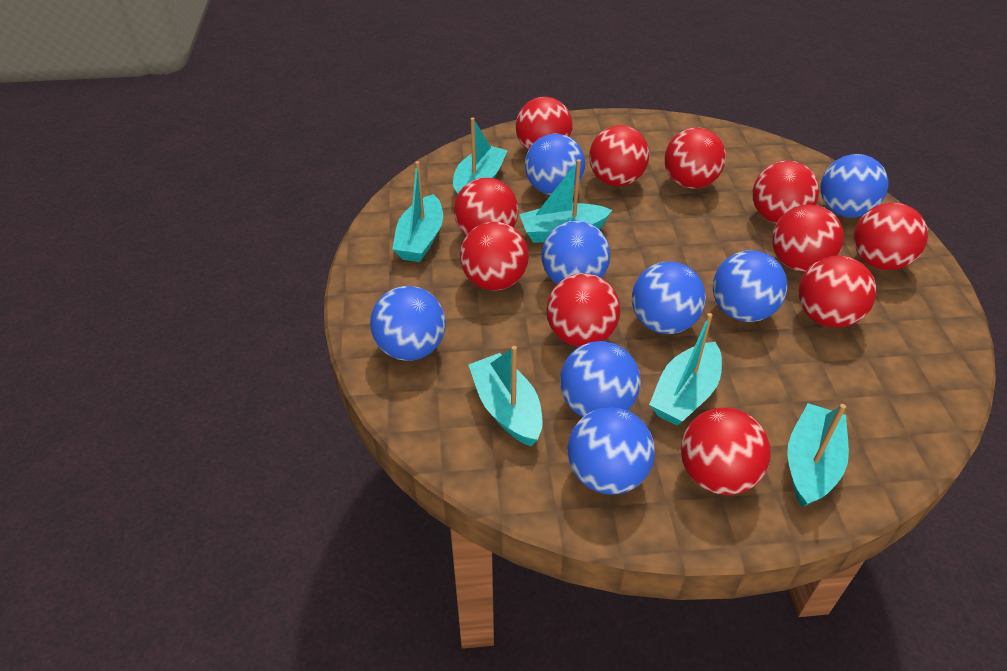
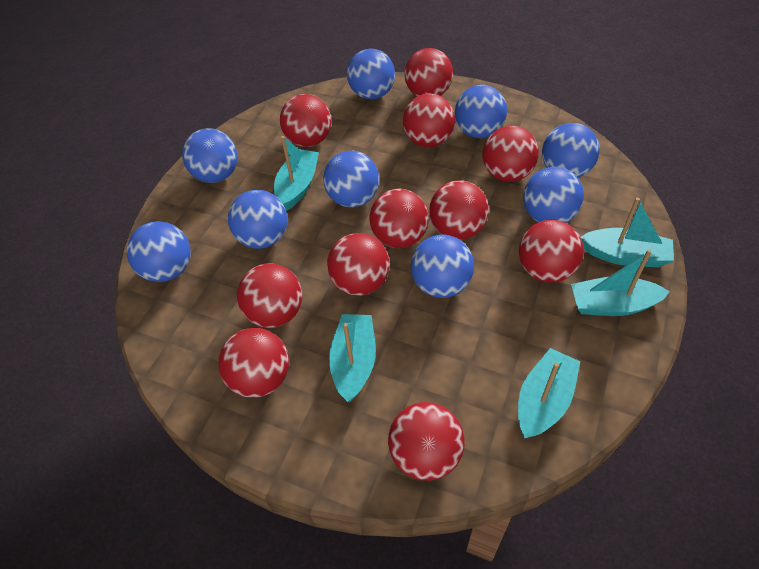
blue ball: 8 -> 9
turquoise boat: 6 -> 5

